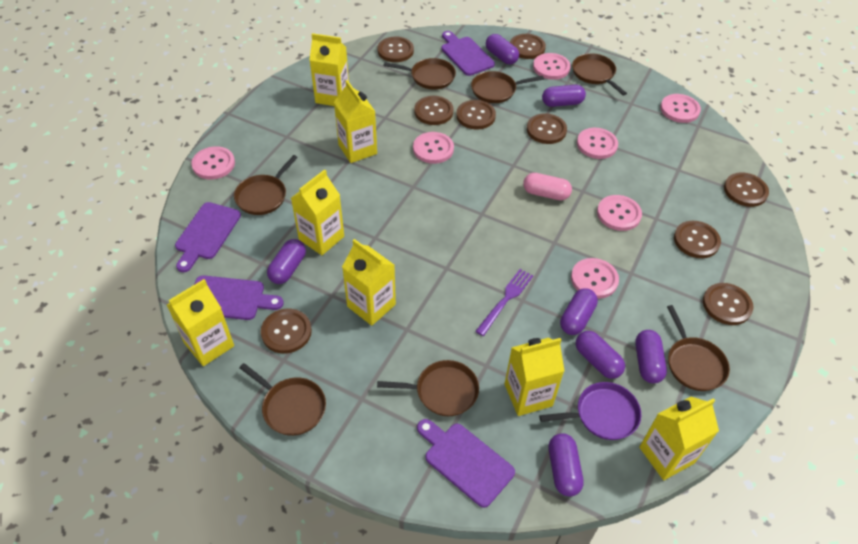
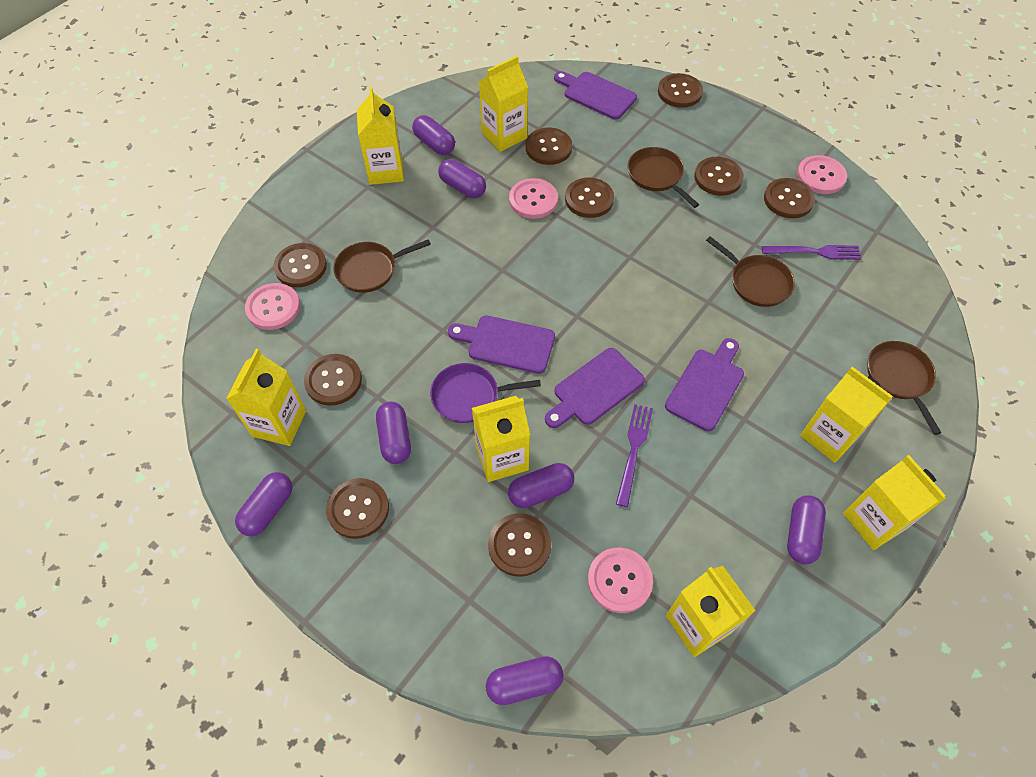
brown pan: 7 -> 4
pink button: 7 -> 4
pink capsule: 1 -> 0
purple fork: 1 -> 2

